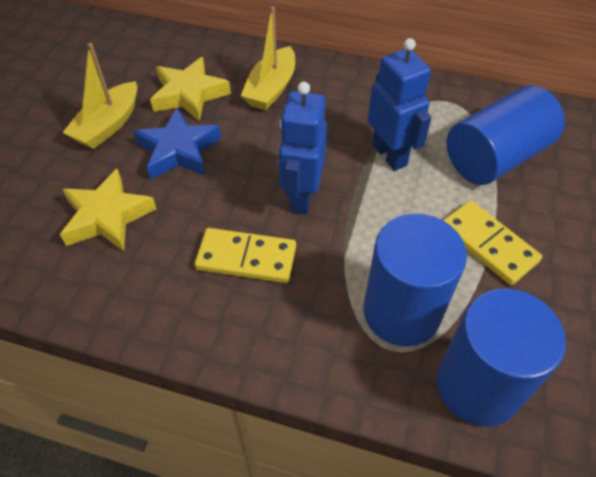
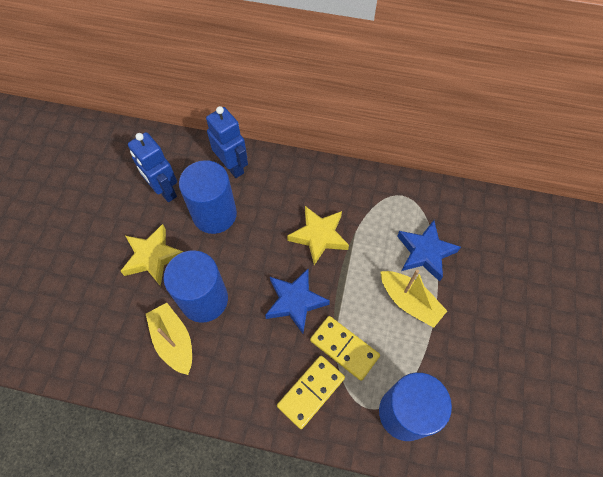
blue star: 1 -> 2

